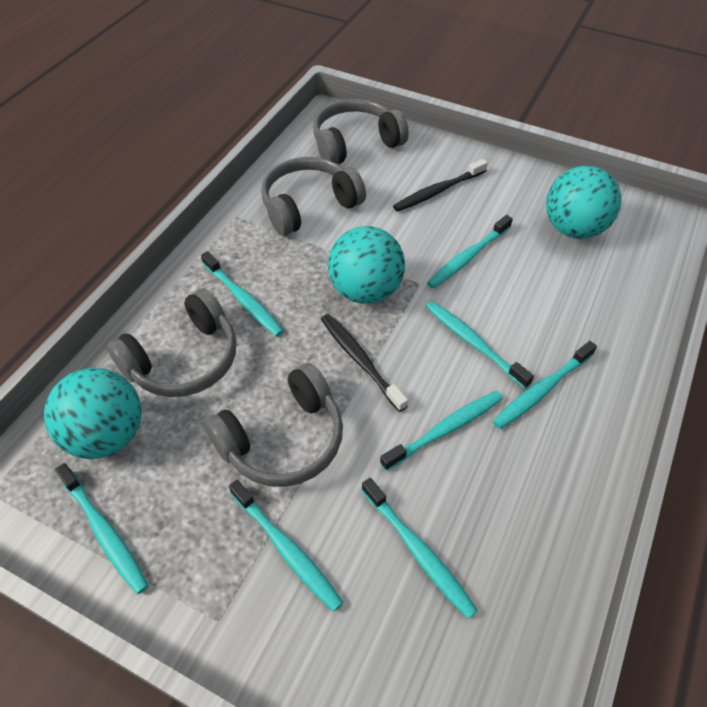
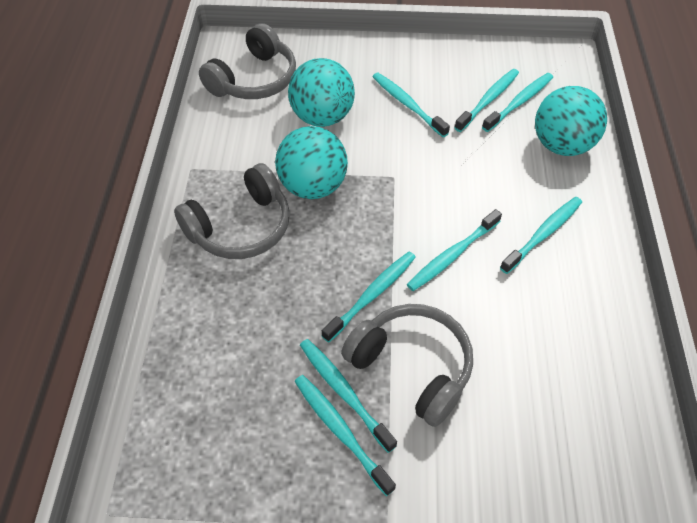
black toothbrush: 2 -> 0
grey headphones: 4 -> 3

